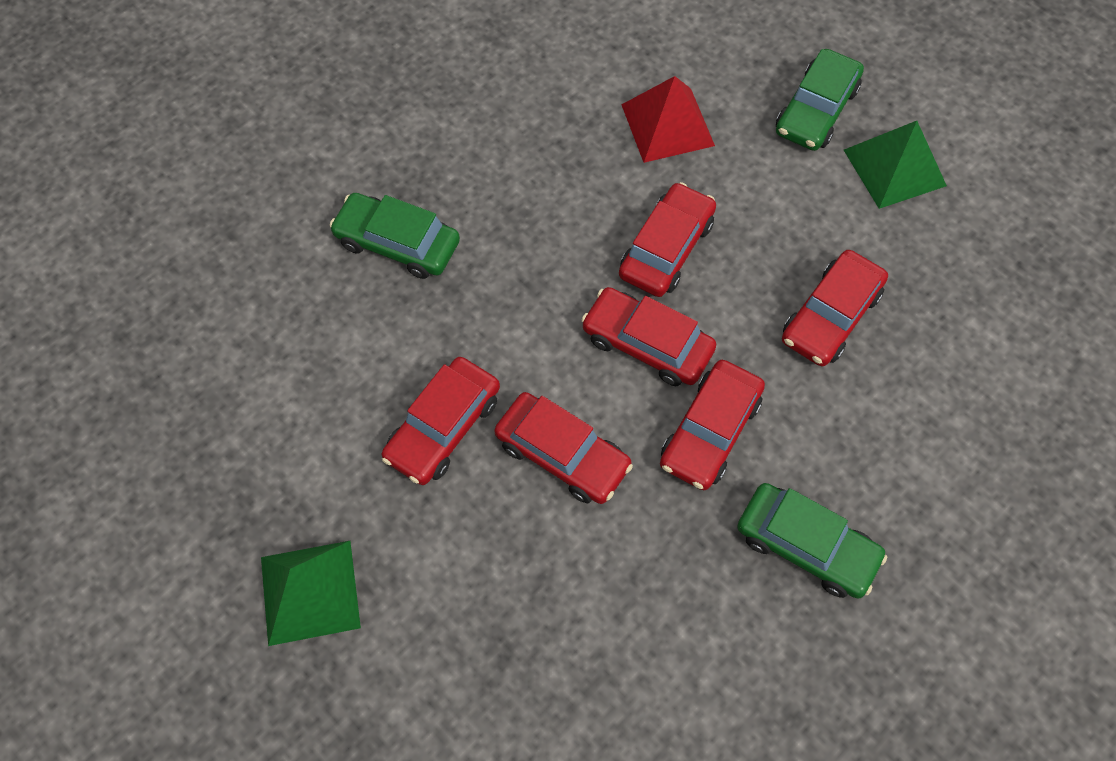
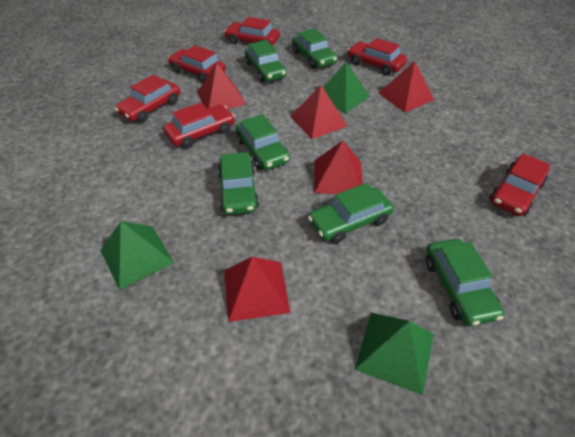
green car: 3 -> 6
green pyramid: 2 -> 3
red pyramid: 1 -> 5

